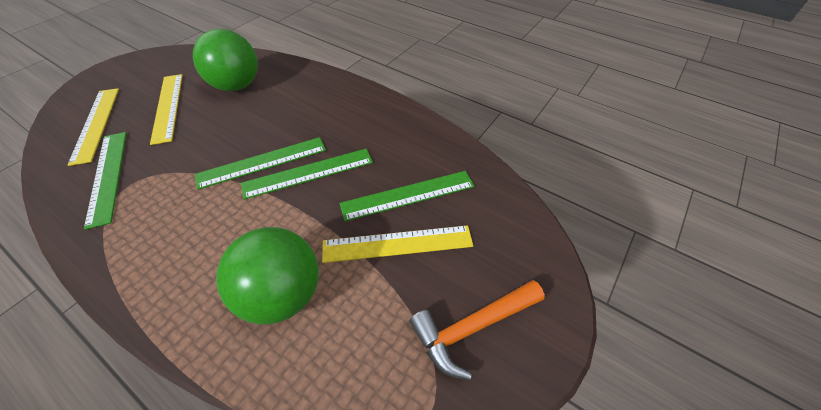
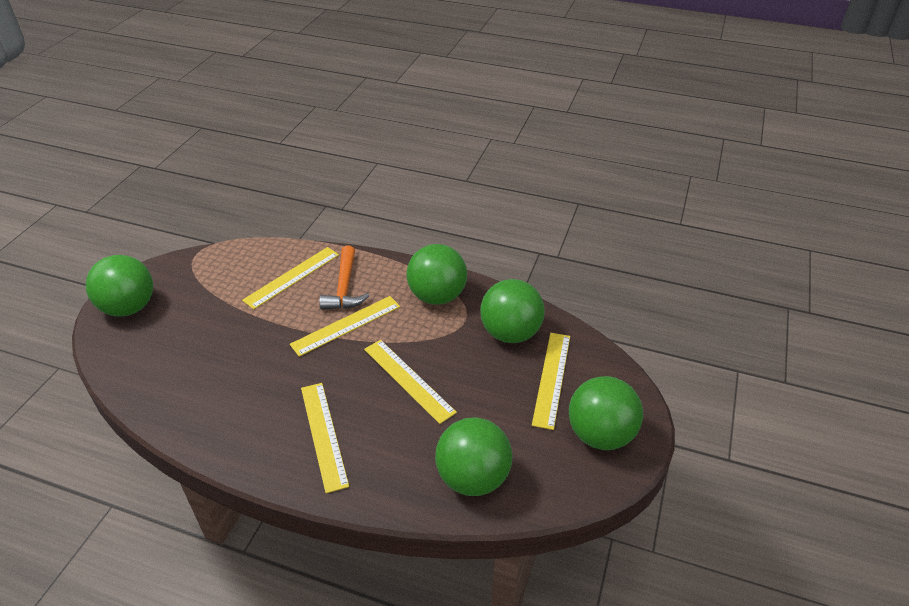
green ball: 2 -> 5
green ruler: 4 -> 0
yellow ruler: 3 -> 5

